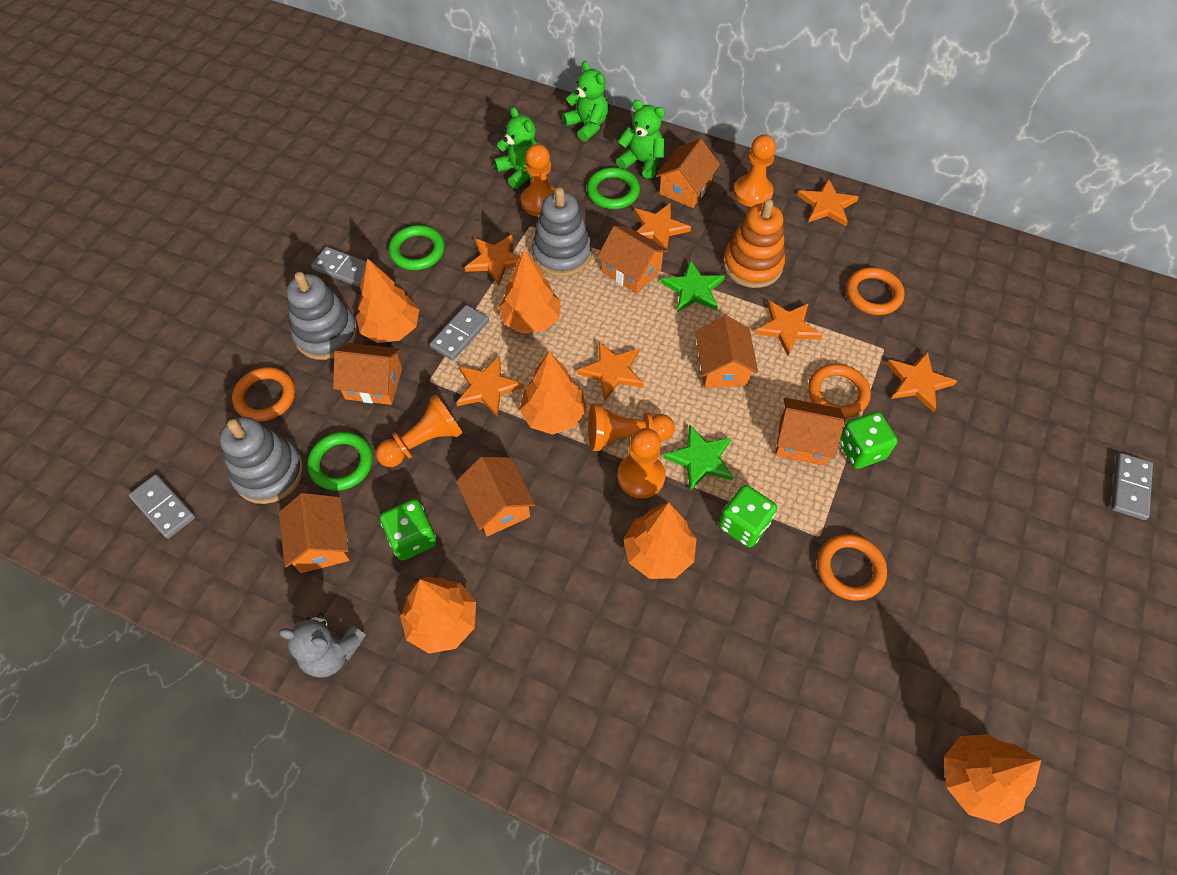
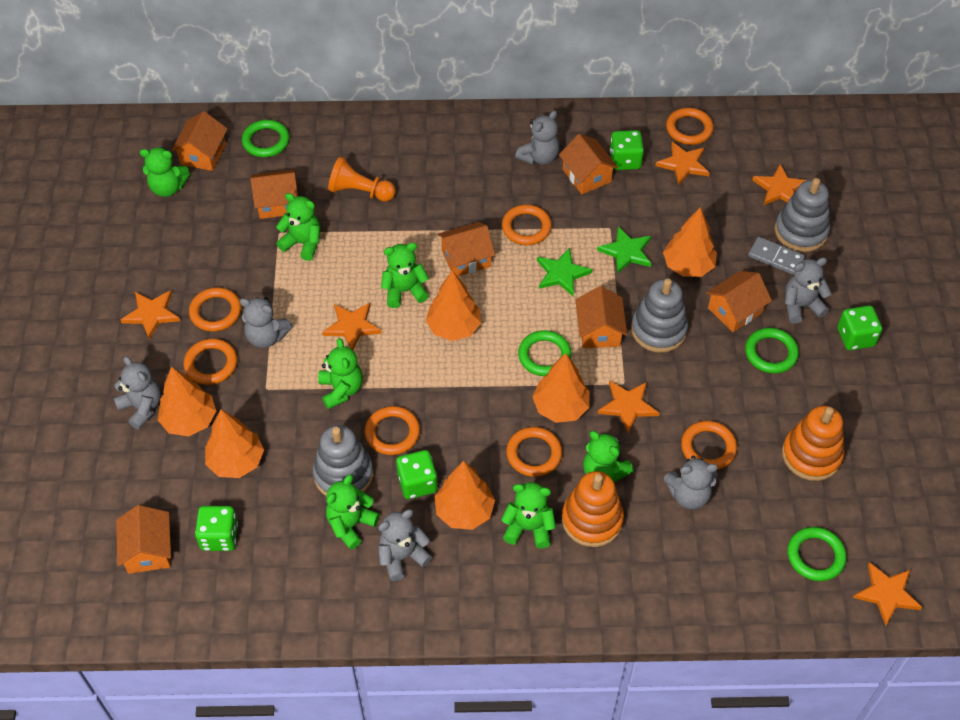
green dice: 3 -> 4
green ring: 3 -> 4
green teddy bear: 3 -> 7
grey domino: 4 -> 1
grey teddy bear: 1 -> 6
orange pawn: 5 -> 1
orange ring: 4 -> 7
orange stacking toy: 1 -> 2
orange star: 7 -> 6

